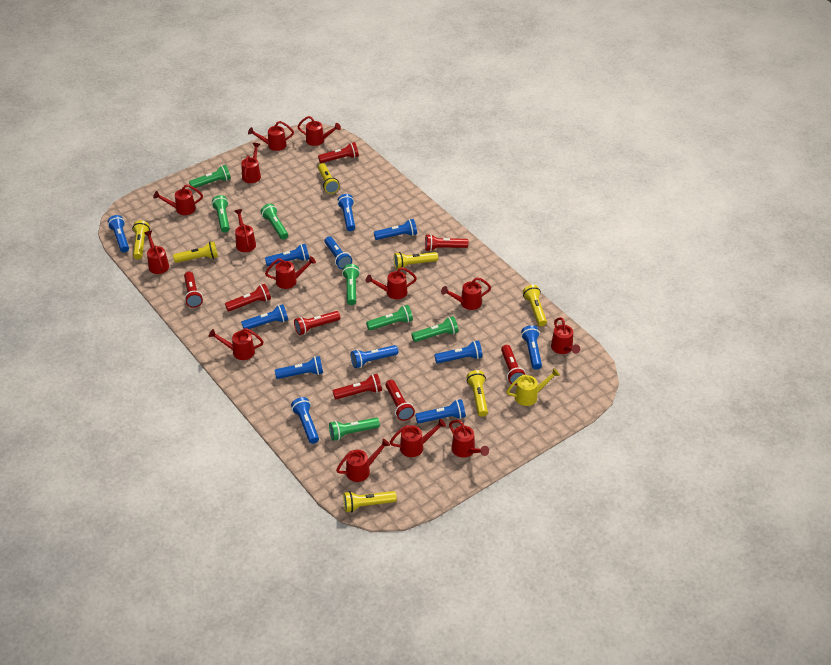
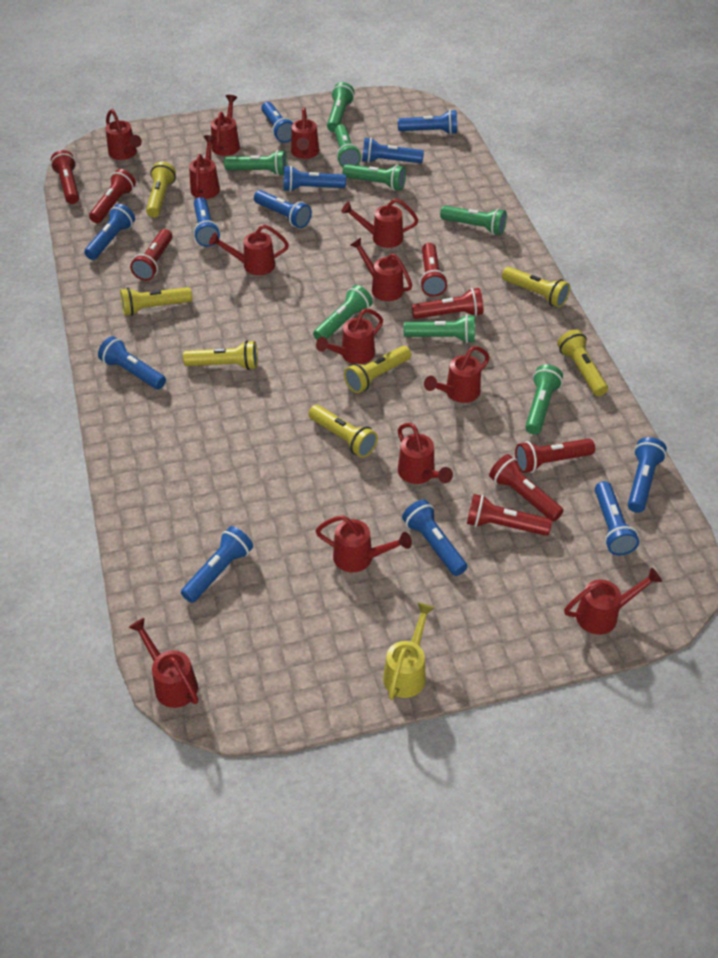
green flashlight: 7 -> 8
red watering can: 14 -> 13

